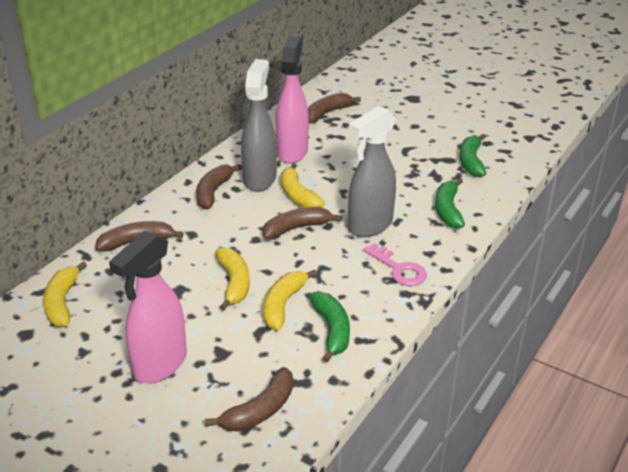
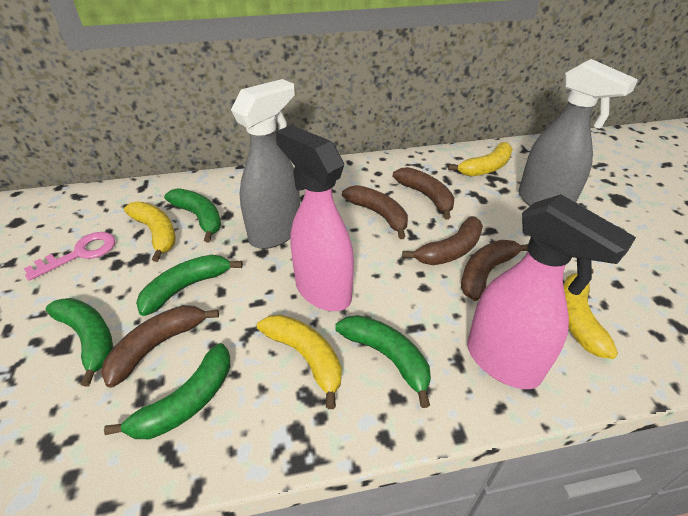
green banana: 3 -> 5

